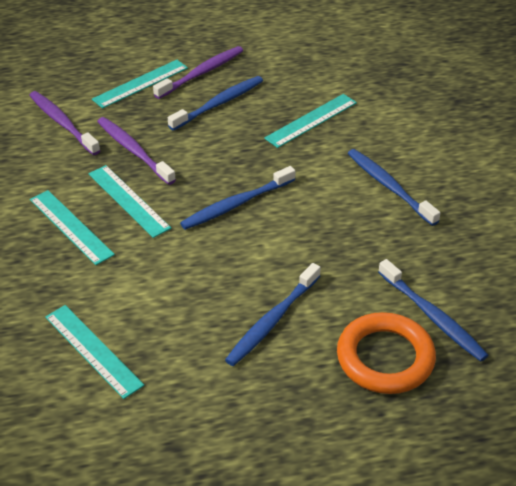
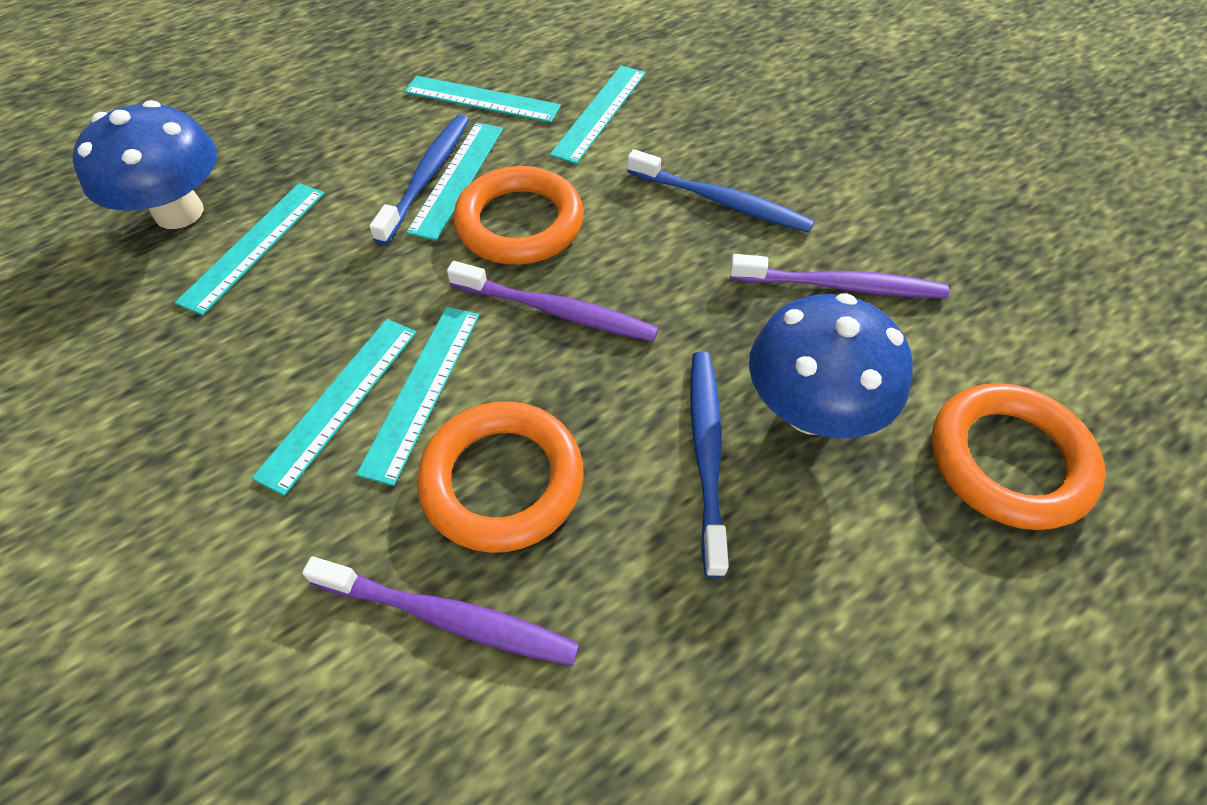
blue mushroom: 0 -> 2
blue toothbrush: 5 -> 3
orange ring: 1 -> 3
turquoise ruler: 5 -> 6

